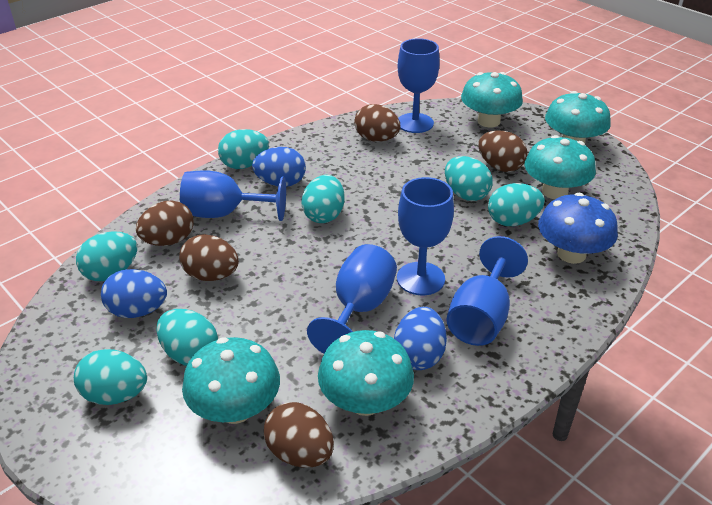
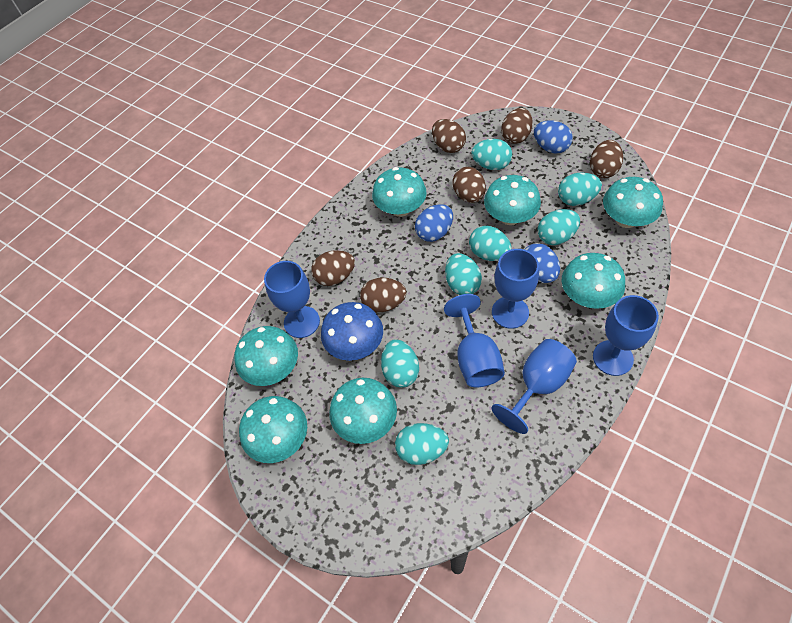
brown egg: 5 -> 6
turquoise mushroom: 5 -> 7

